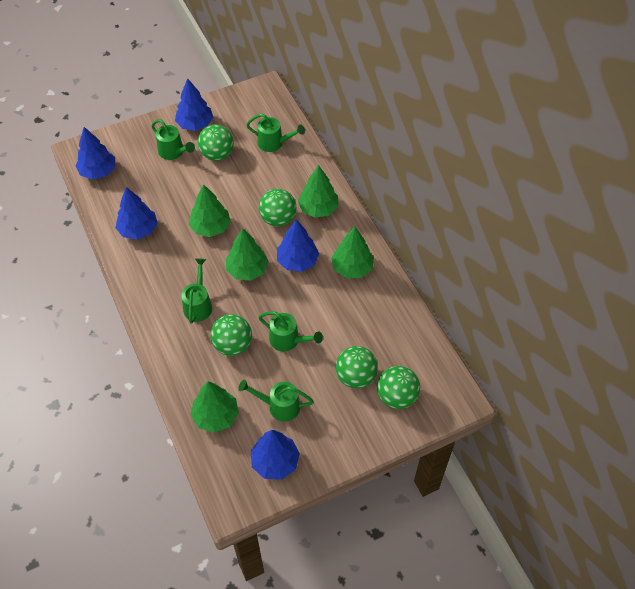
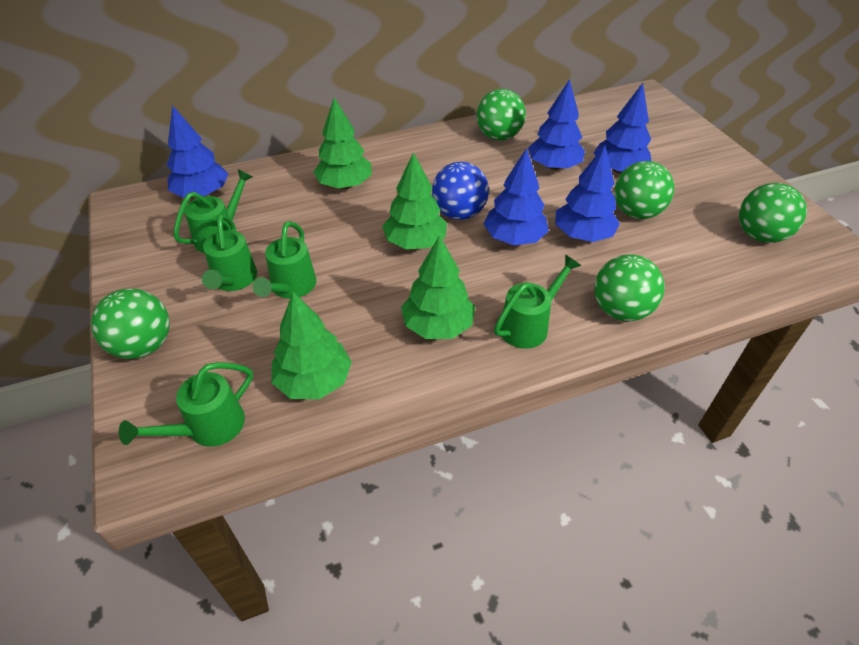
blue ball: 0 -> 1
green tree: 5 -> 4

